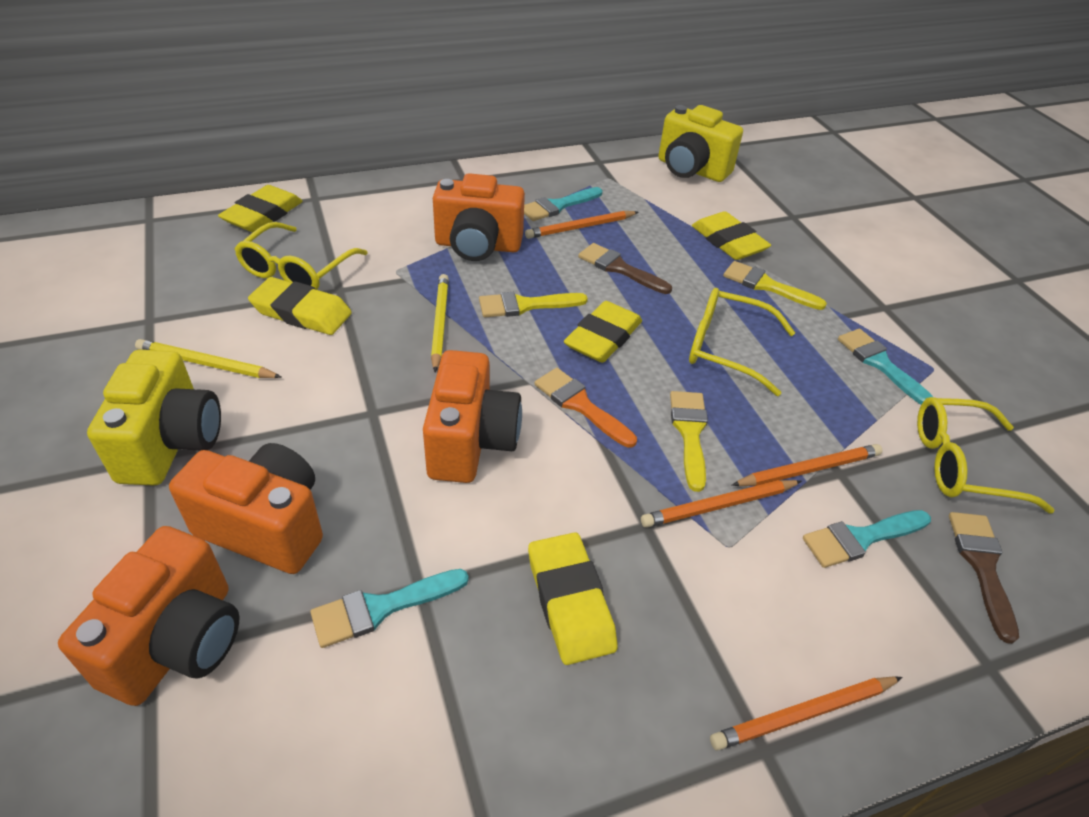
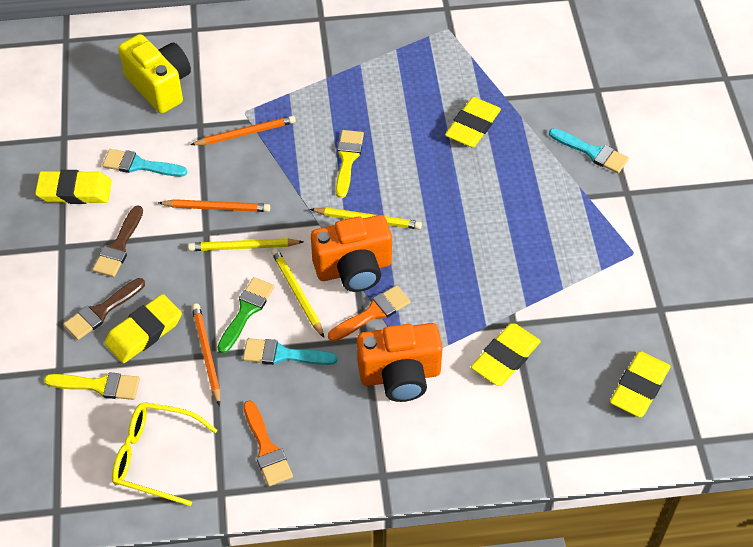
green brush: 0 -> 1
orange brush: 1 -> 2
orange camera: 4 -> 2
orange pencil: 4 -> 3
turquoise brush: 4 -> 3
yellow brush: 3 -> 2
yellow camera: 2 -> 1
yellow glasses: 3 -> 1
yellow pencil: 2 -> 3

